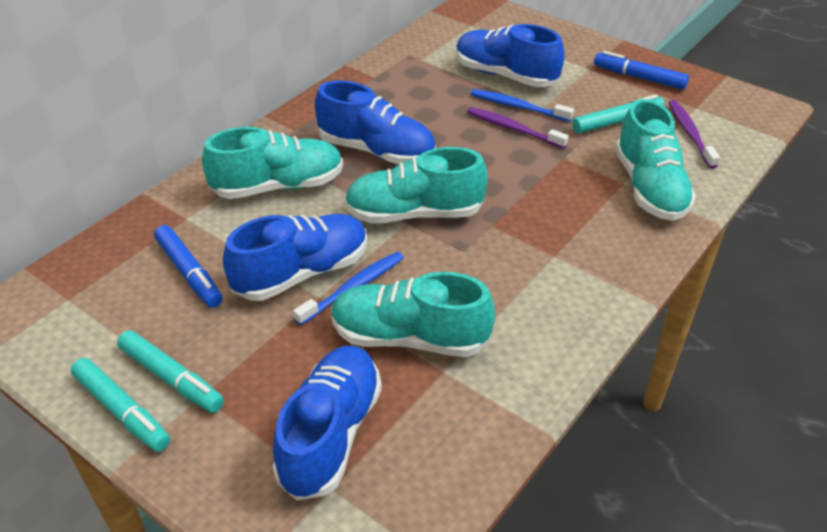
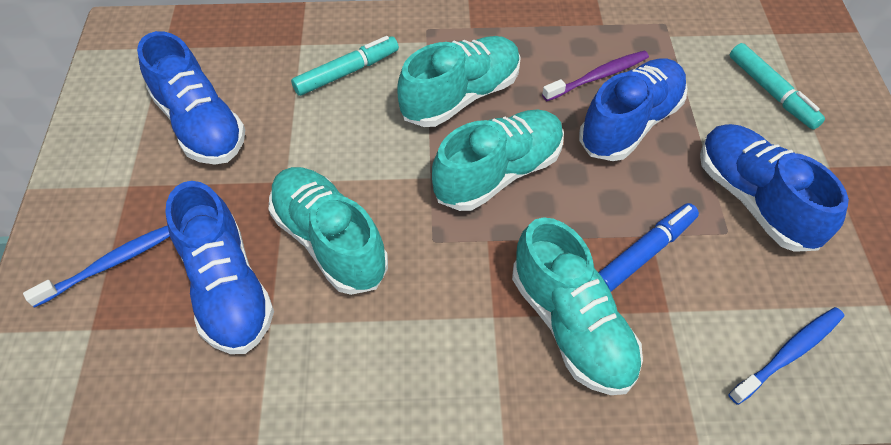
blue marker: 2 -> 1
purple toothbrush: 2 -> 1
turquoise marker: 3 -> 2

